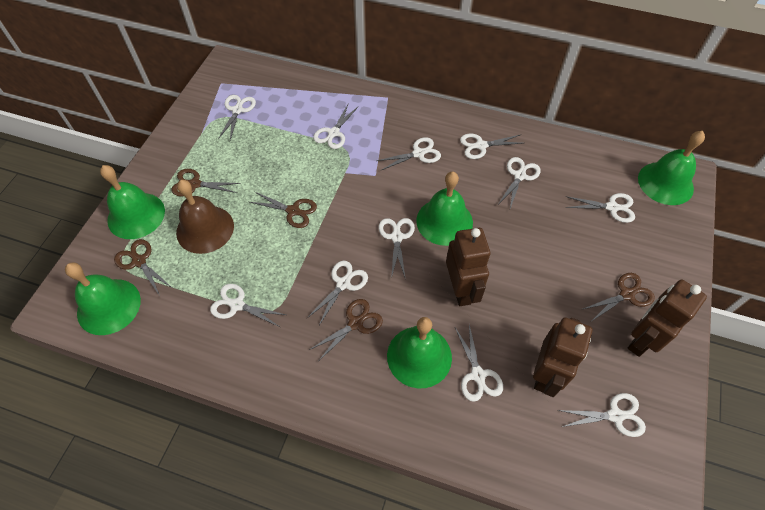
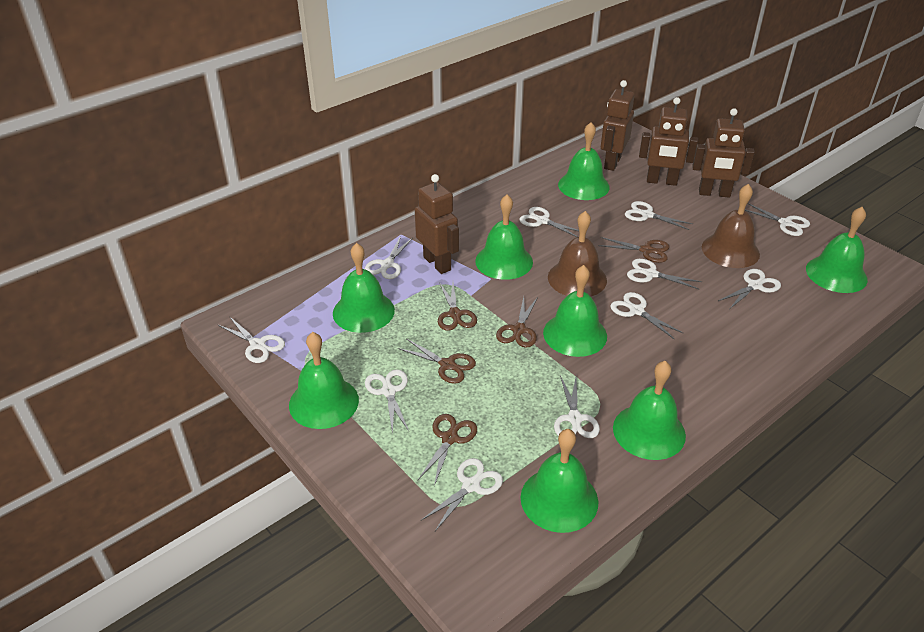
brown bell: 1 -> 2
brown robot: 3 -> 4
green bell: 5 -> 8

